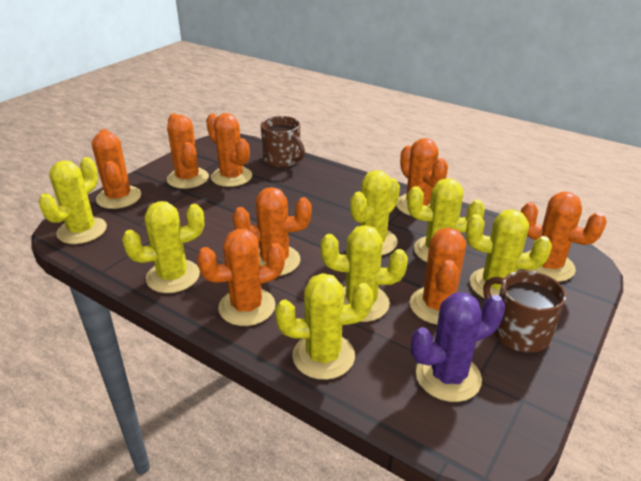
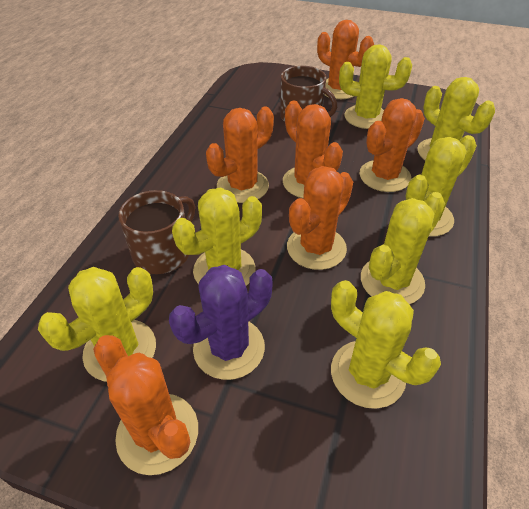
orange cactus: 8 -> 6

